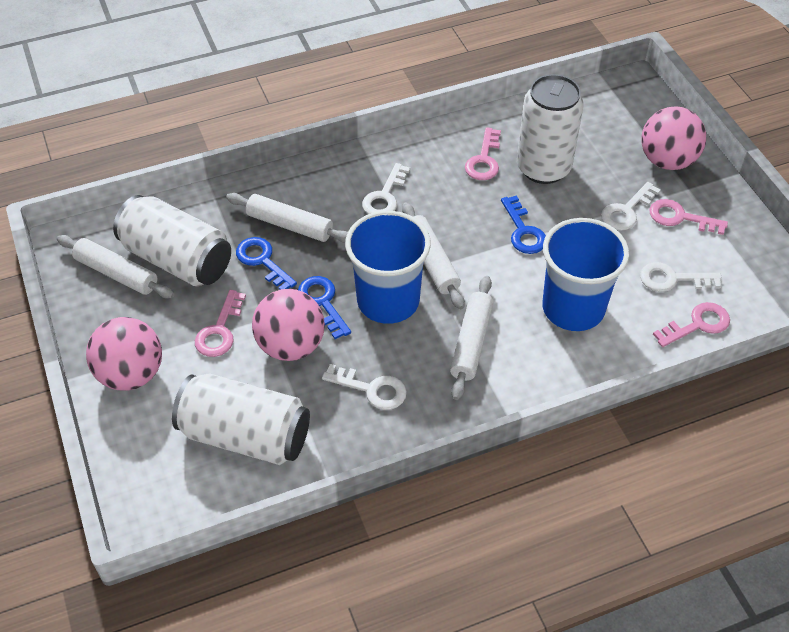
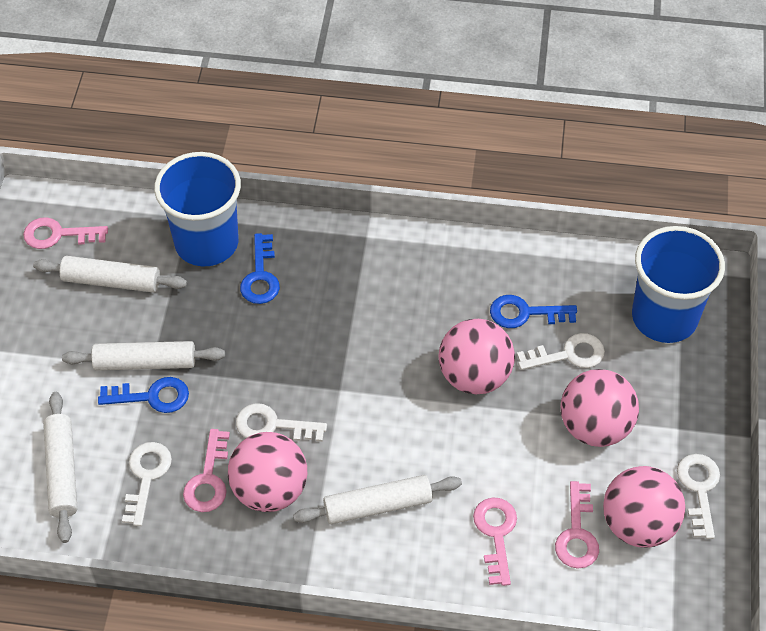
pink ball: 3 -> 4
white can: 3 -> 0

